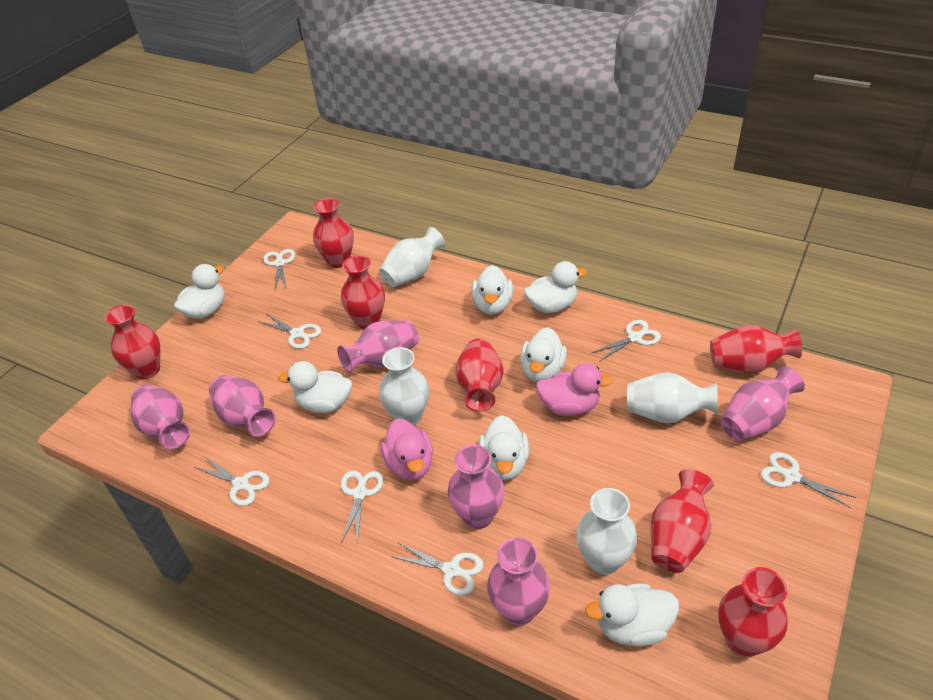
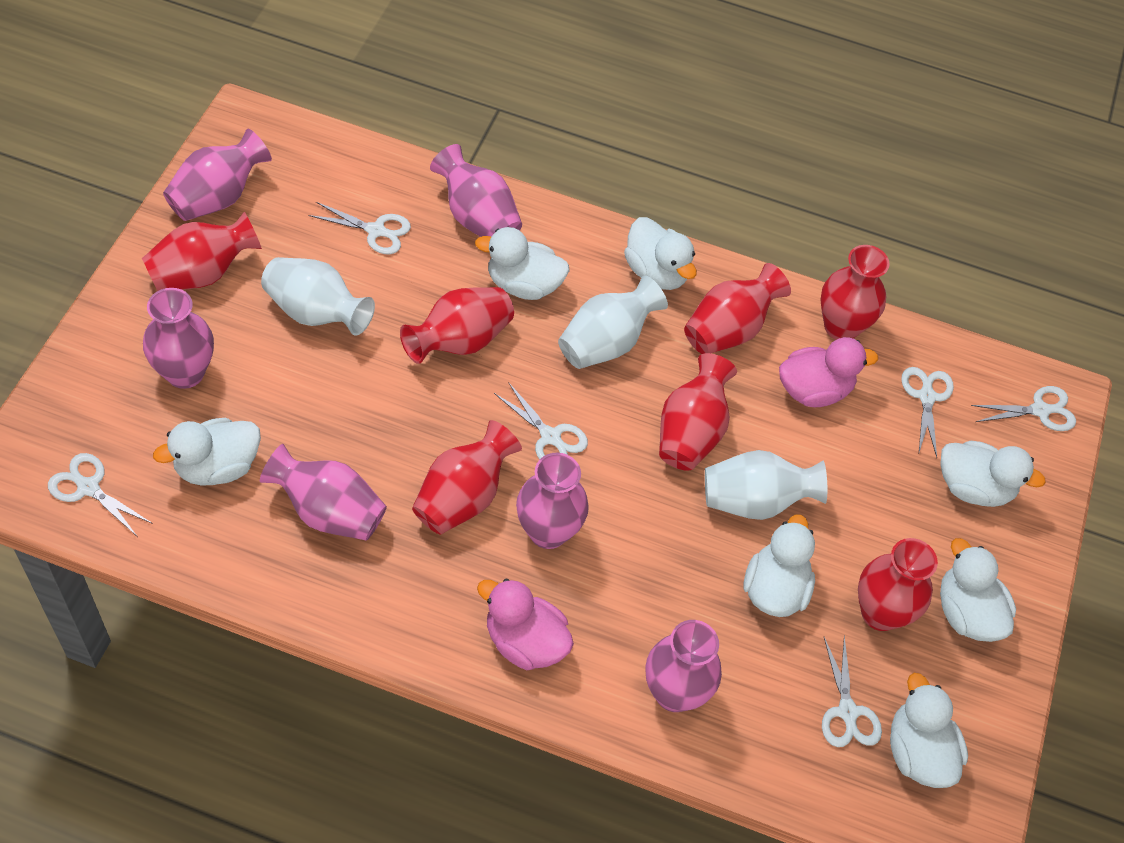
white scissors: 7 -> 6
white vase: 4 -> 3

